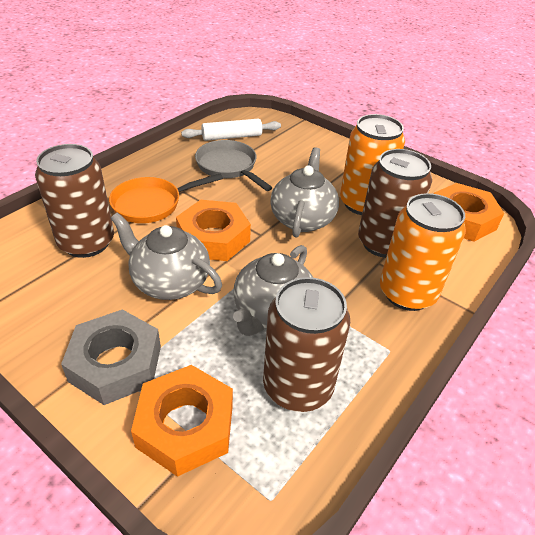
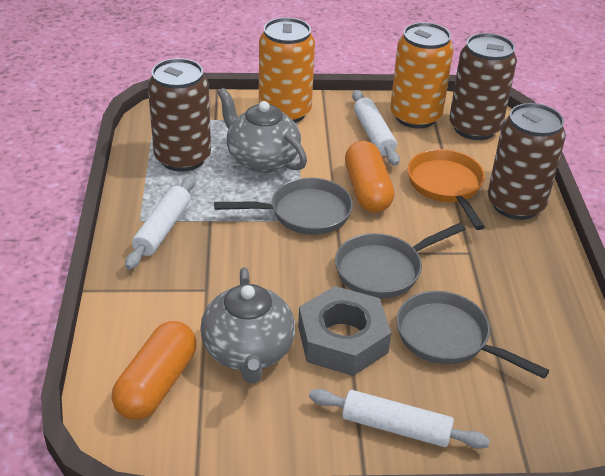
grey pan: 1 -> 3
grey teapot: 3 -> 2
orange capsule: 0 -> 2
orange nut: 3 -> 0
white rolling pin: 1 -> 3

